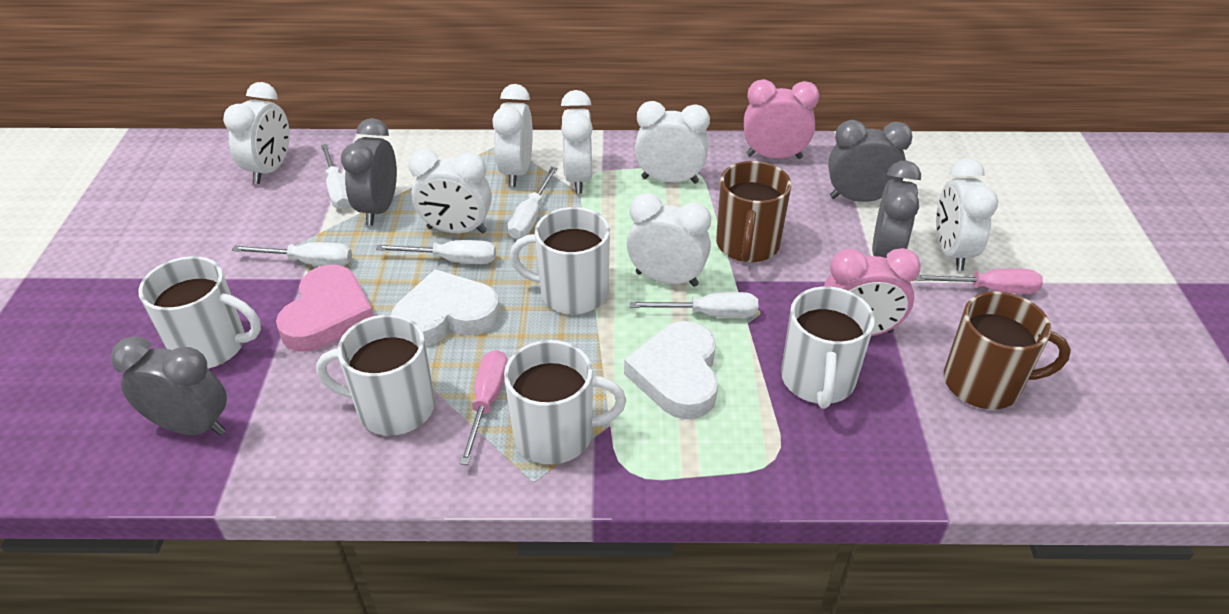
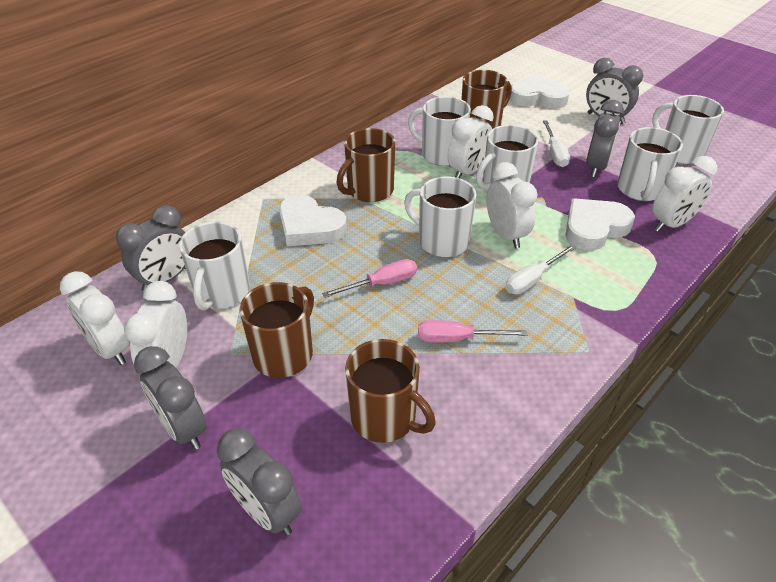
brown mug: 2 -> 4
grey clock: 4 -> 5
pink clock: 2 -> 0
pink heart: 1 -> 0
white clock: 7 -> 5
white heart: 2 -> 3
white mug: 5 -> 6
white screwdriver: 5 -> 2

